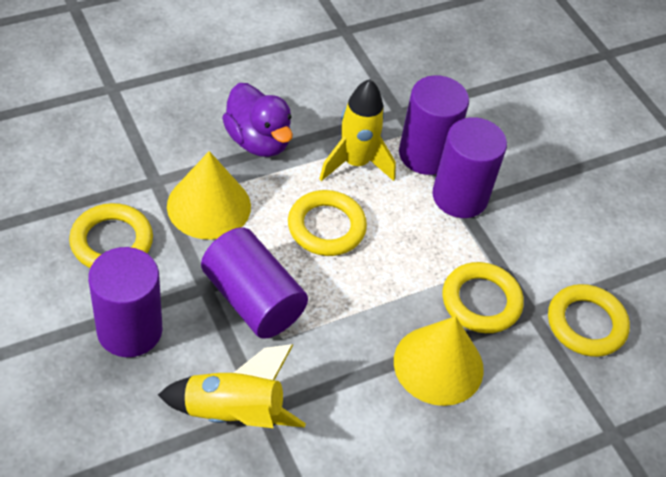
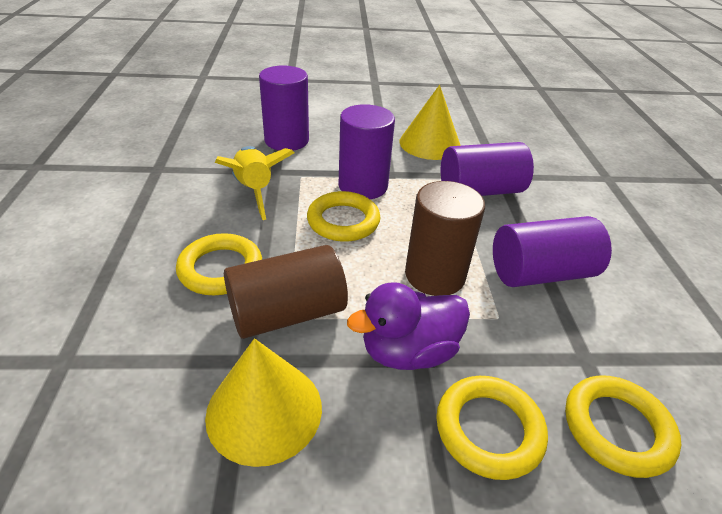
brown cylinder: 0 -> 2
yellow rocket: 2 -> 1

